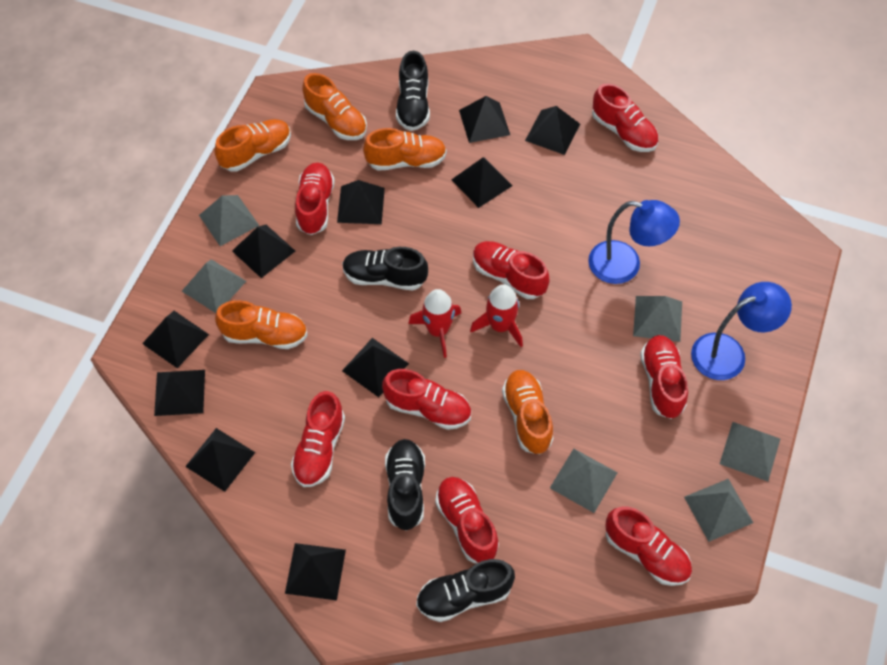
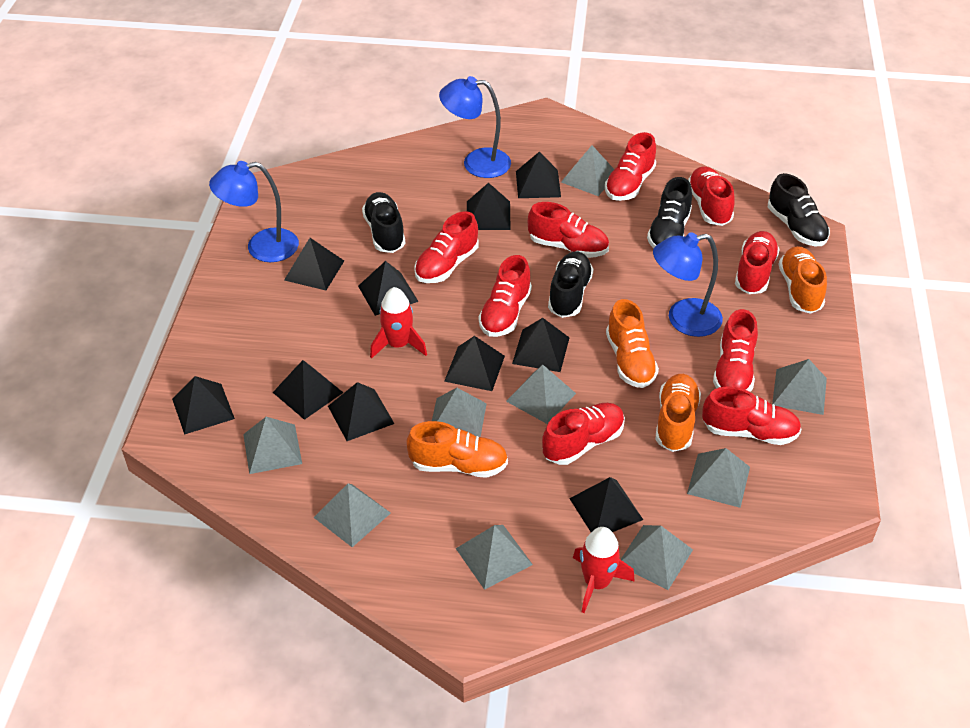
blue lamp: 2 -> 3
grey pyramid: 6 -> 9
orange shoe: 5 -> 4
red shoe: 8 -> 9

